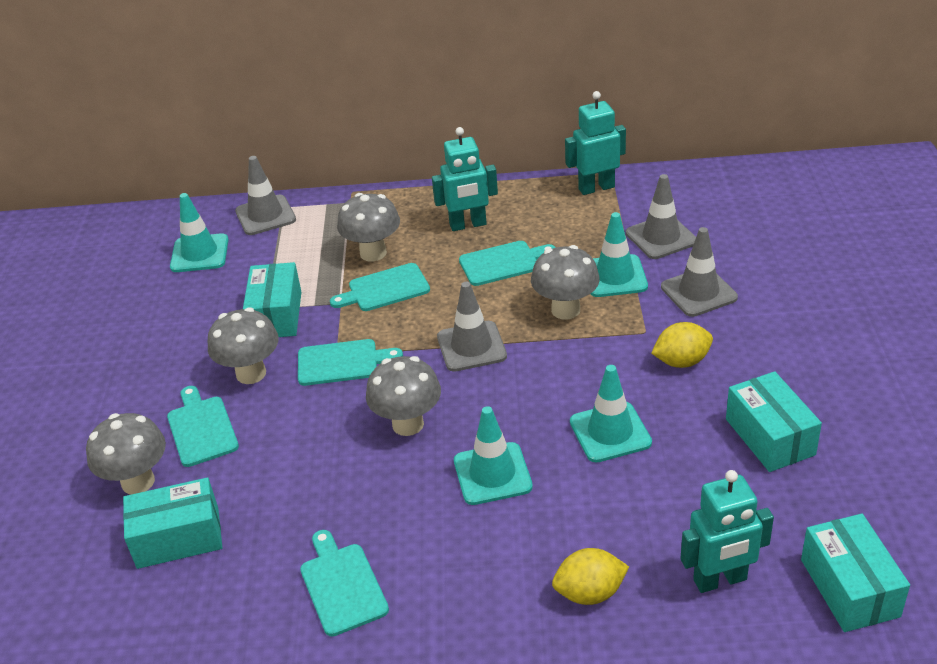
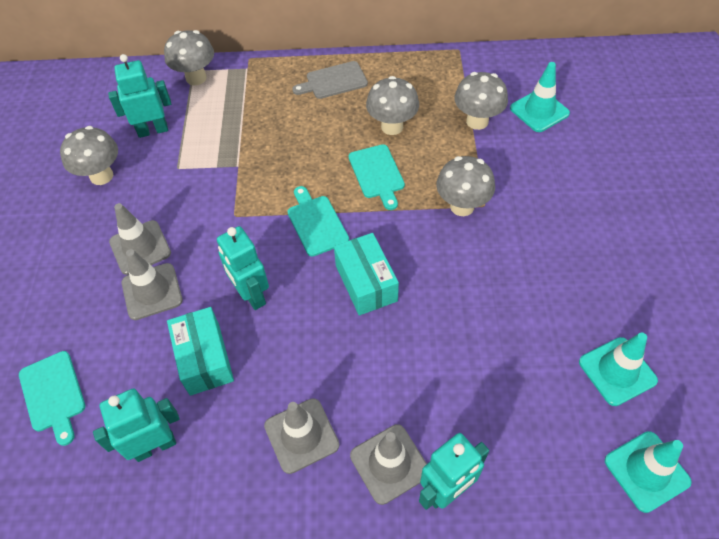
grey cutting board: 0 -> 1
turquoise box: 4 -> 2
turquoise cutting board: 5 -> 3
turquoise robot: 3 -> 4
turquoise traffic cone: 4 -> 3
yellow lemon: 2 -> 0

